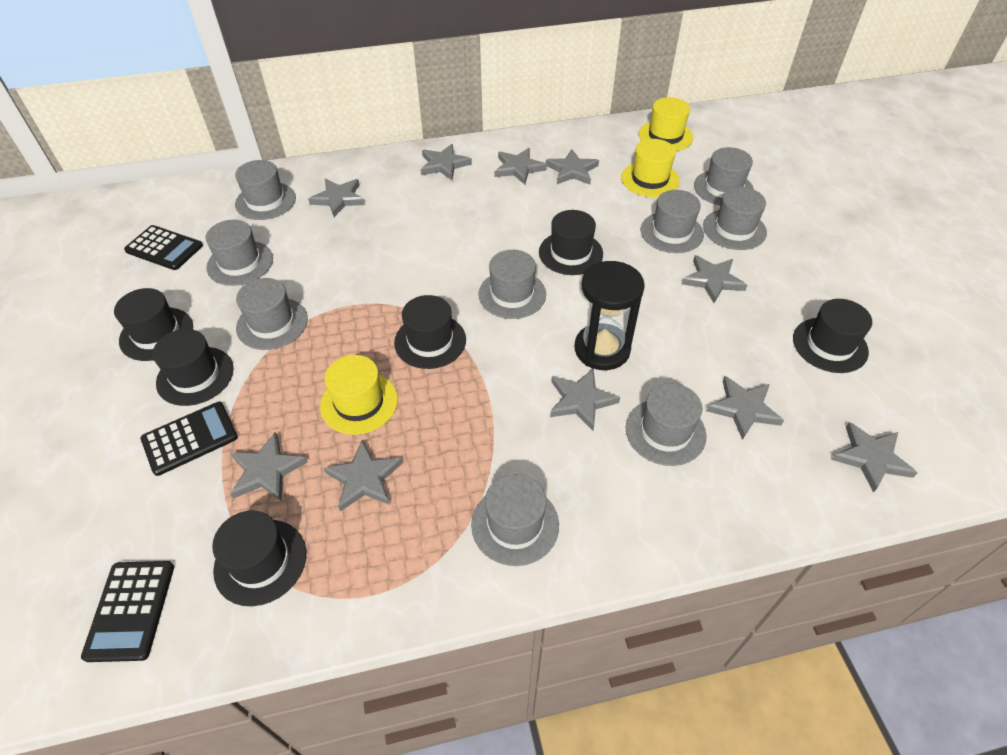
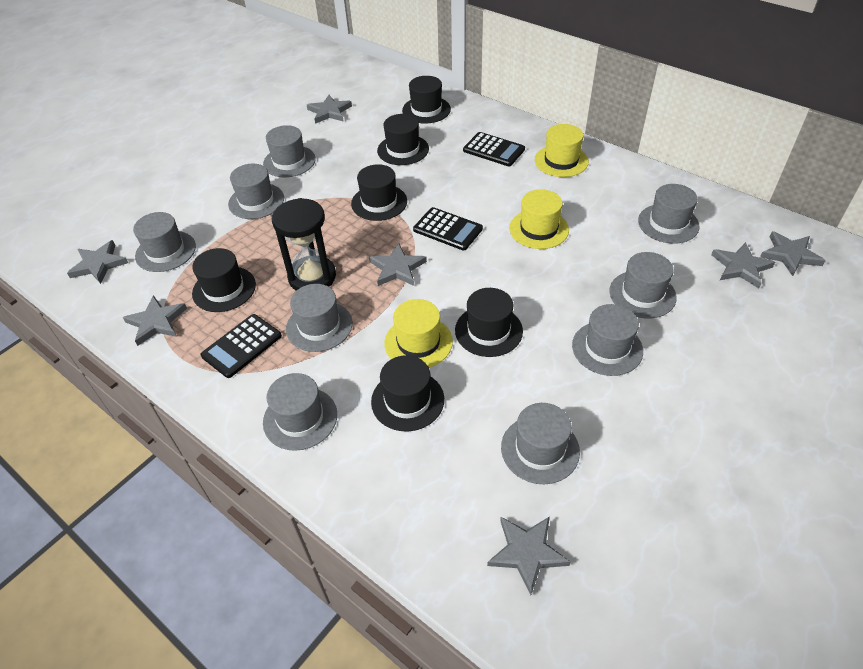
grey star: 10 -> 7

